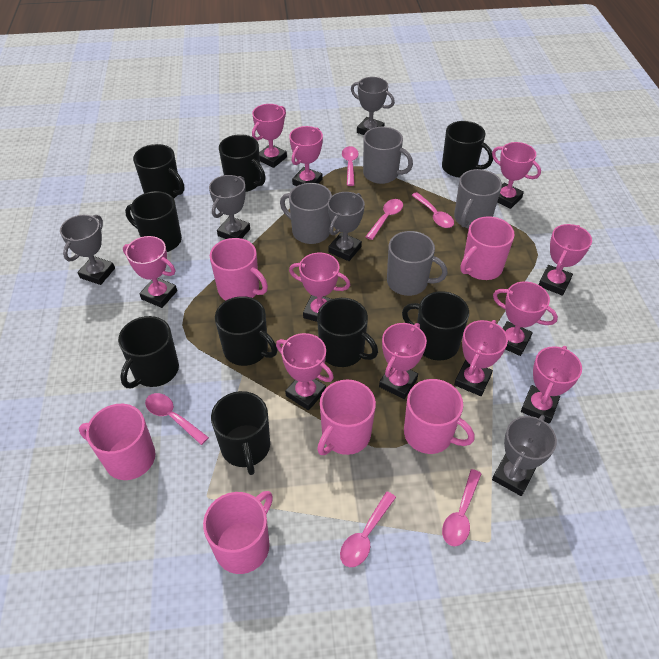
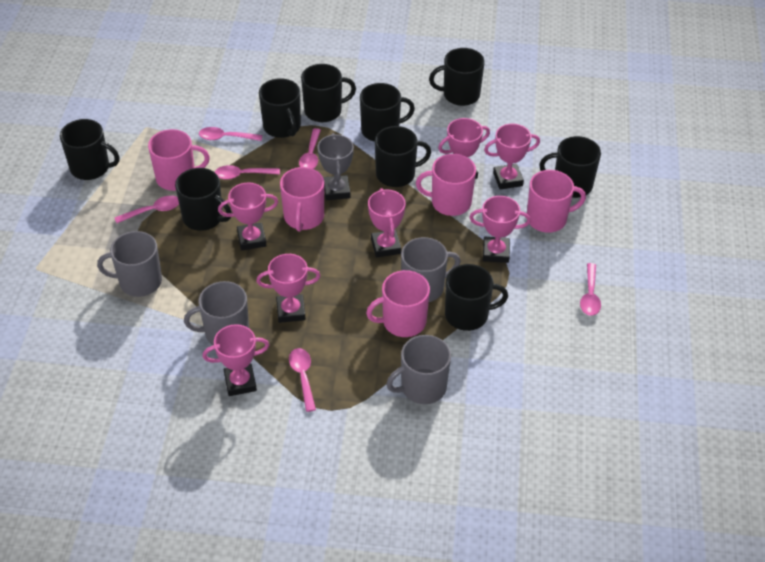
grey trophy: 5 -> 1
pink mug: 6 -> 5
pink trophy: 11 -> 7

